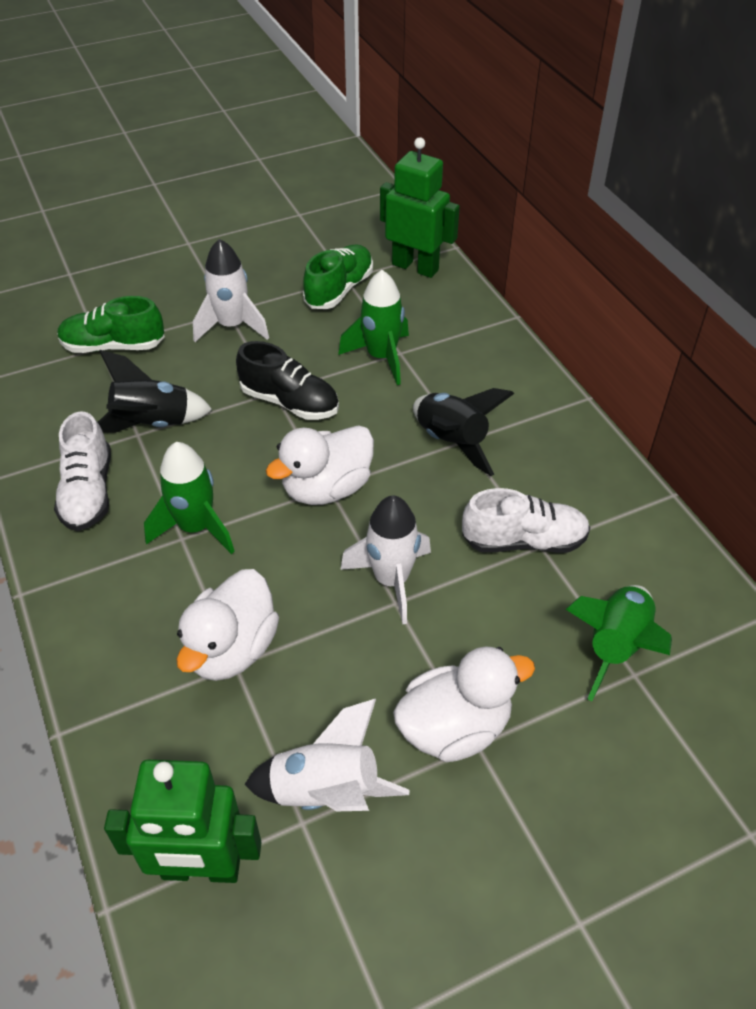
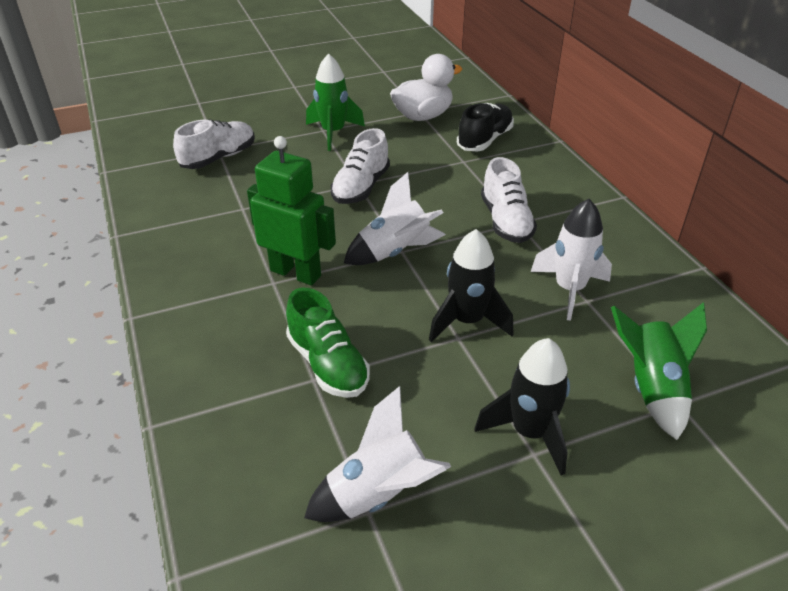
green robot: 2 -> 1
green rocket: 3 -> 2
green shoe: 2 -> 1
white duck: 3 -> 1
white shoe: 2 -> 3

